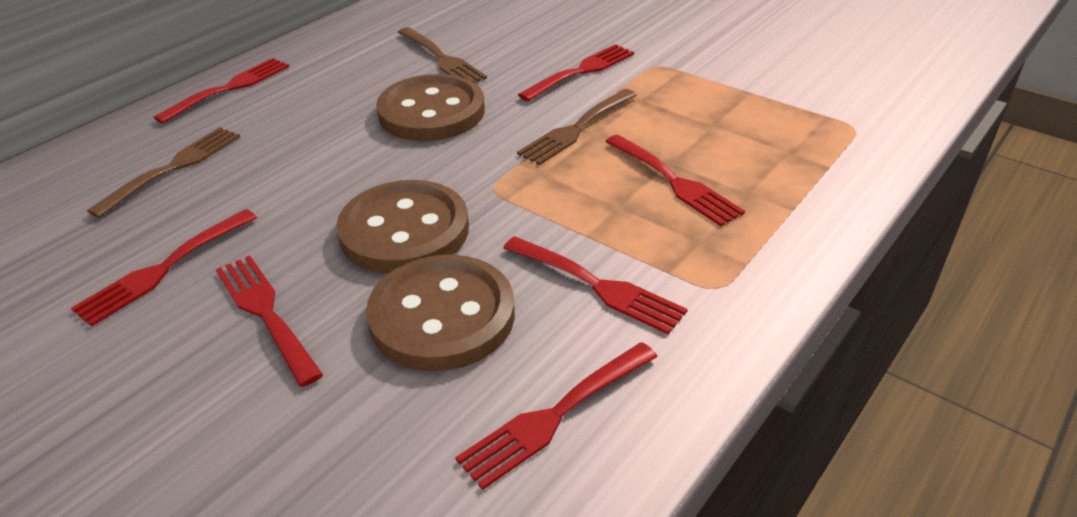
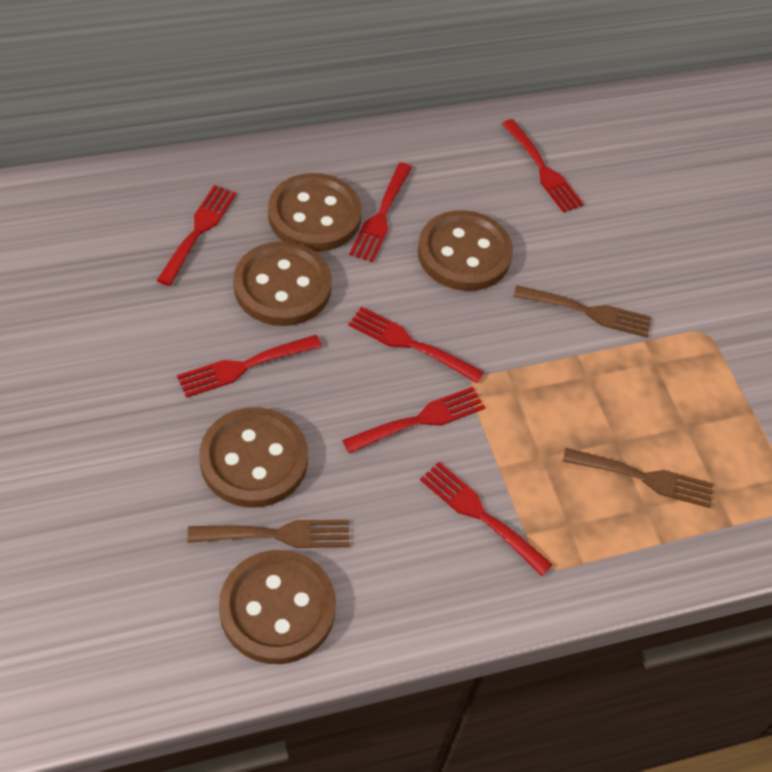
brown button: 3 -> 5

